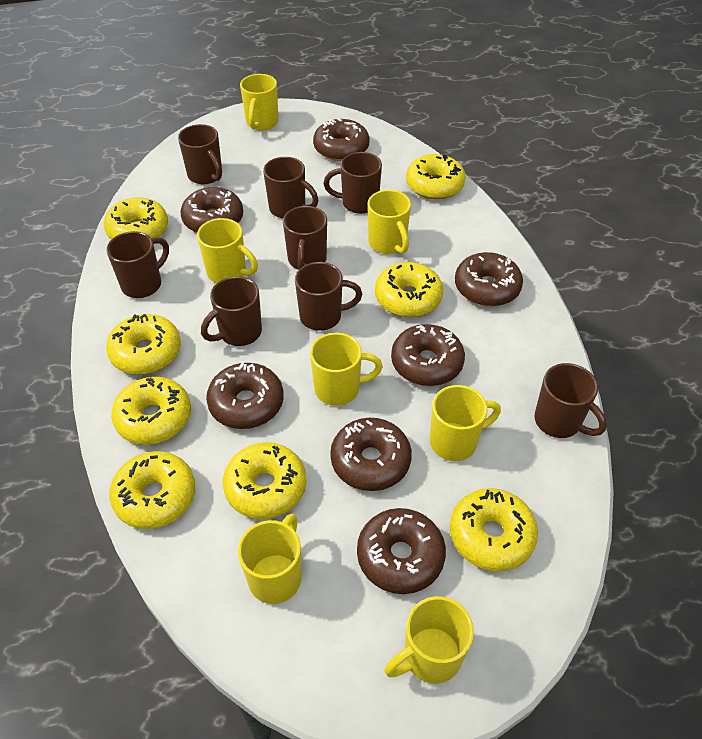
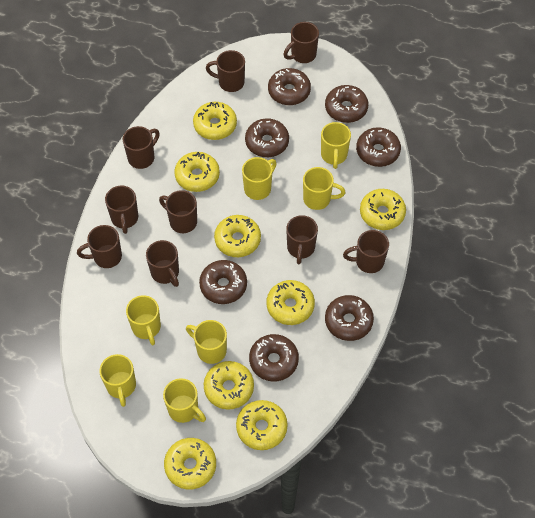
brown mug: 8 -> 9

